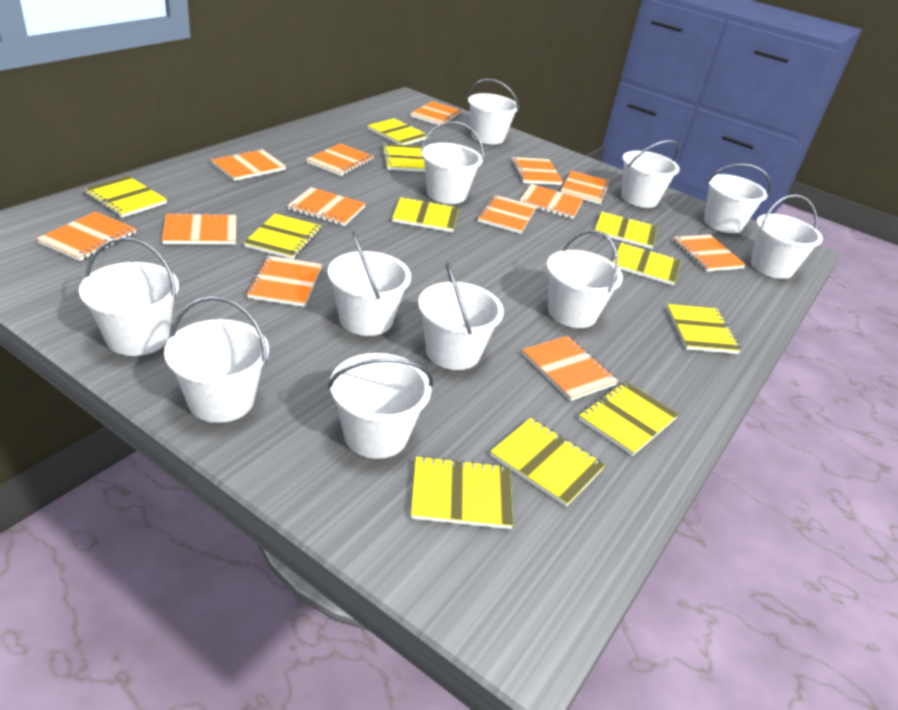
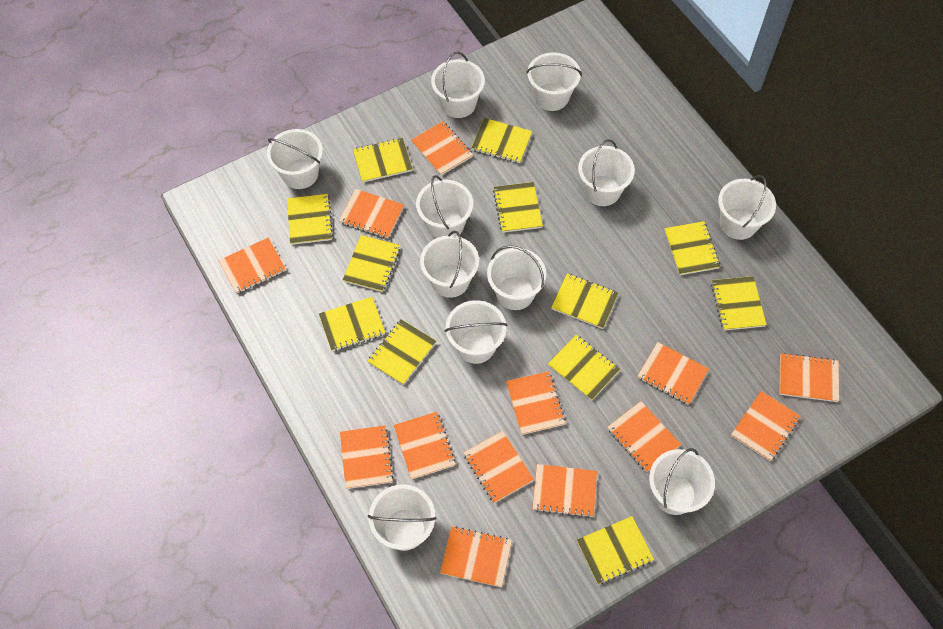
yellow notebook: 11 -> 12

